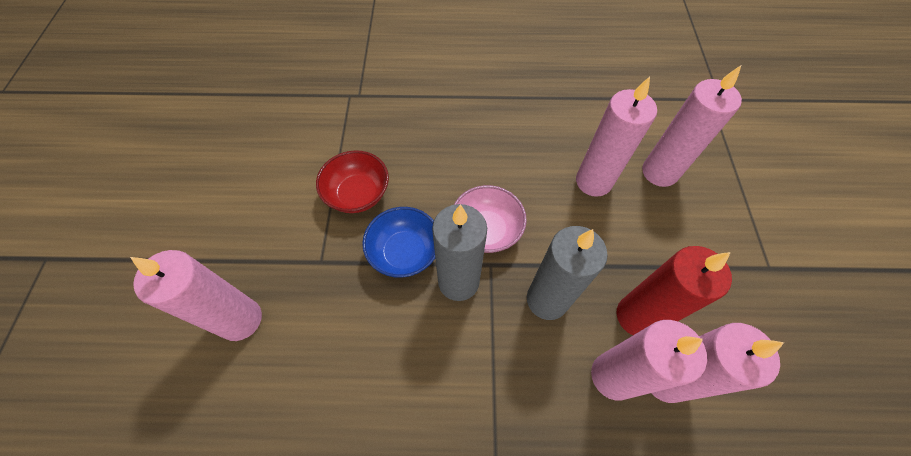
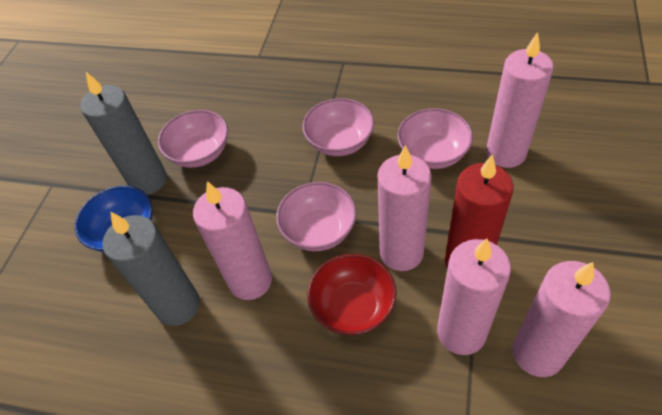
pink bowl: 1 -> 4

